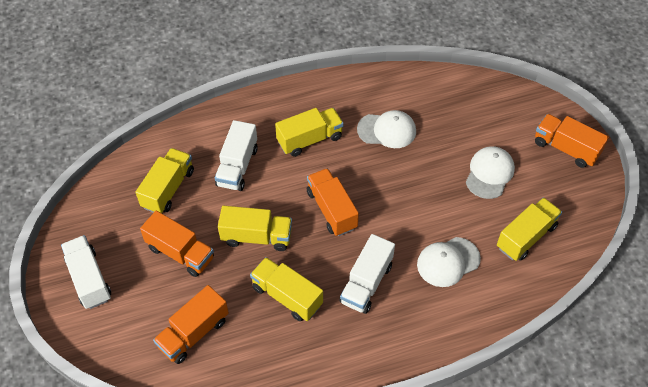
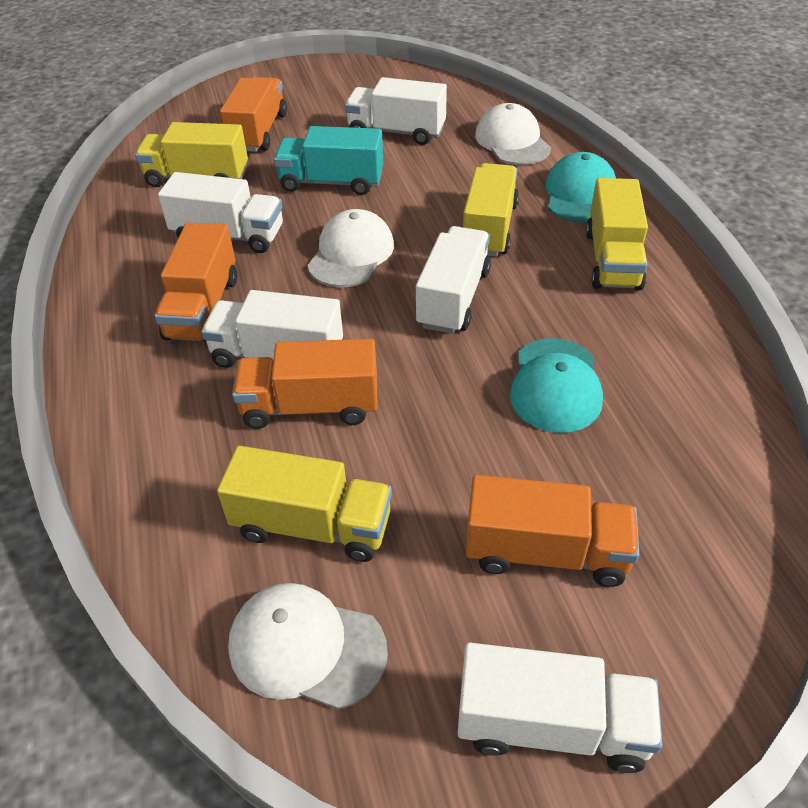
turquoise cap: 0 -> 2
turquoise truck: 0 -> 1
white truck: 3 -> 5
yellow truck: 5 -> 4

